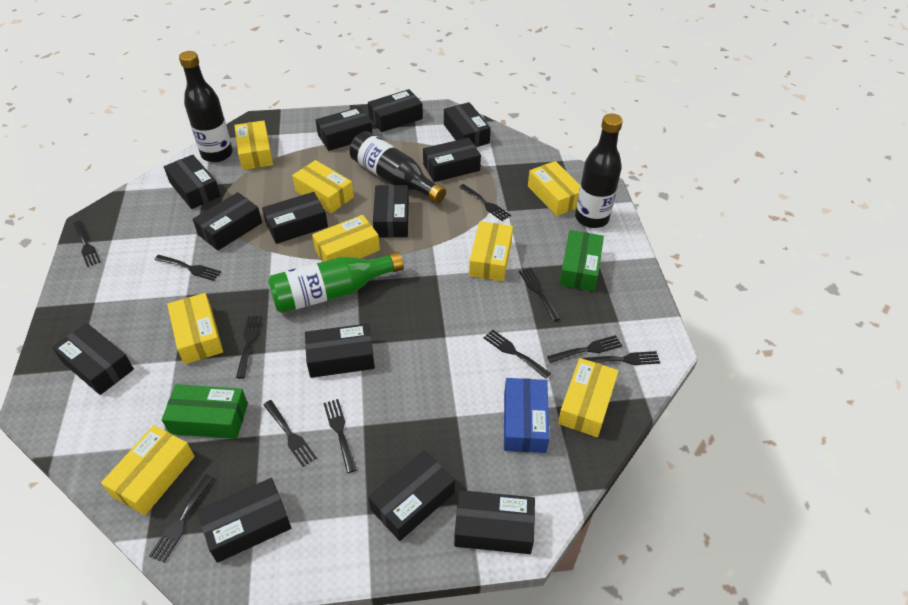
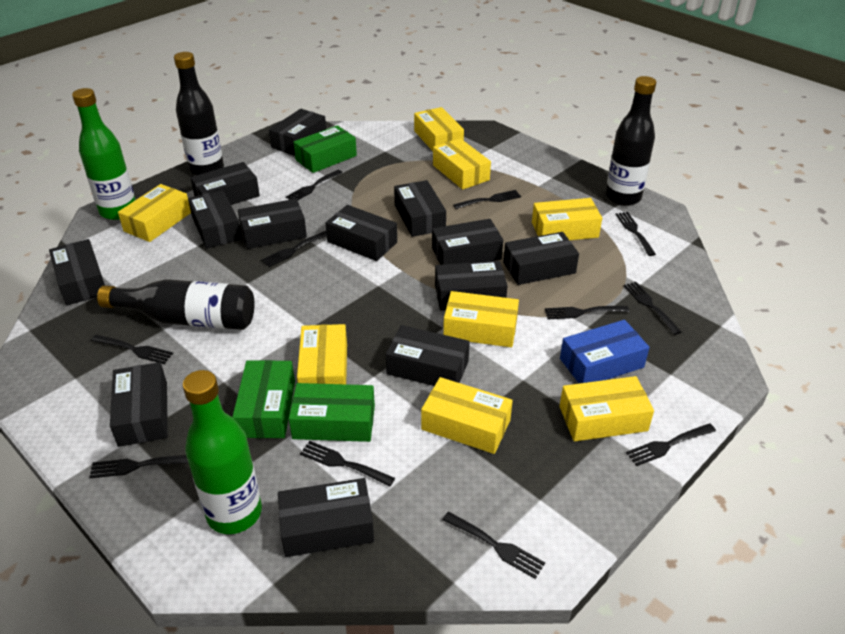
green bottle: 1 -> 2
green box: 2 -> 3

